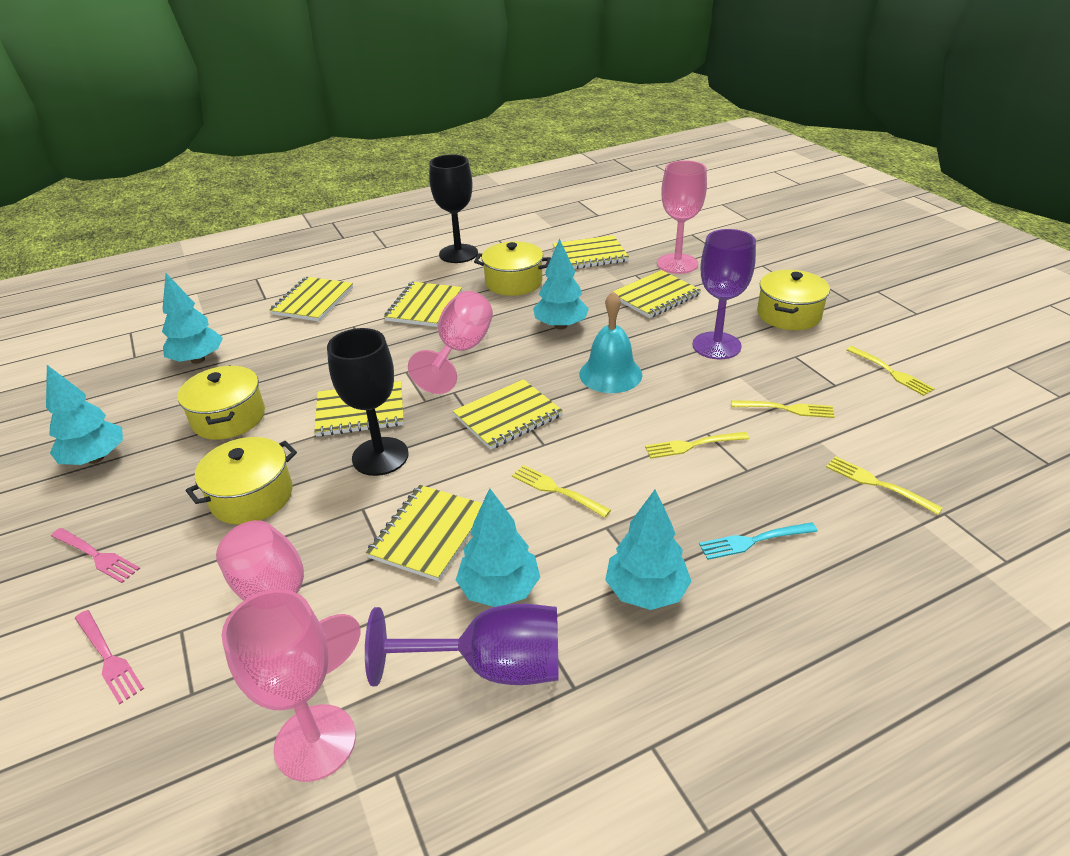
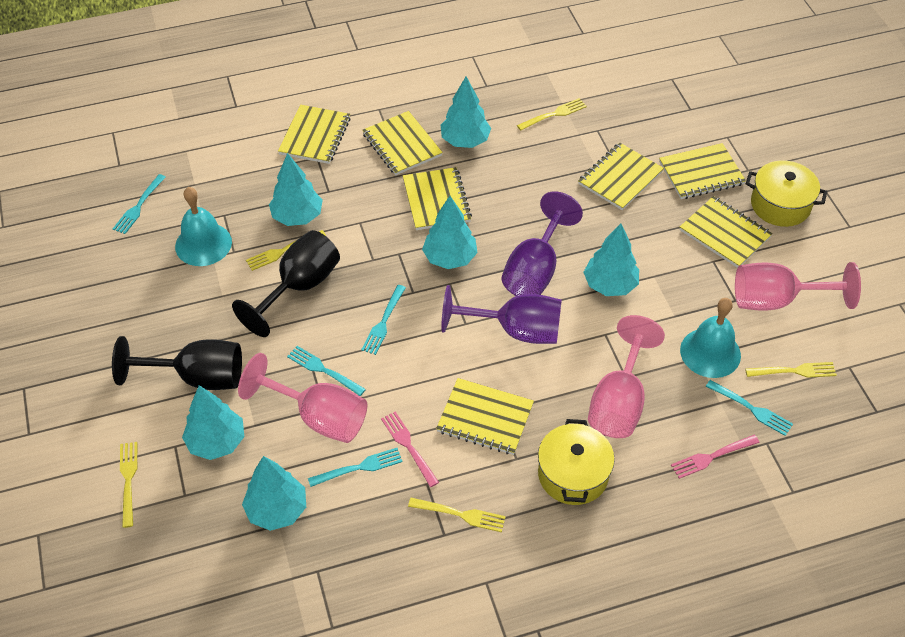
pink goblet: 4 -> 3
turquoise bell: 1 -> 2
turquoise fork: 1 -> 5
turquoise tree: 5 -> 6
yellow pot: 4 -> 2

